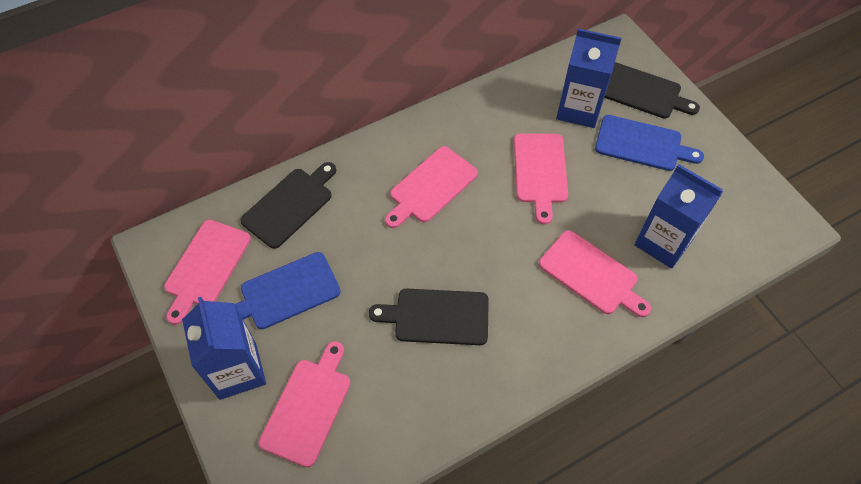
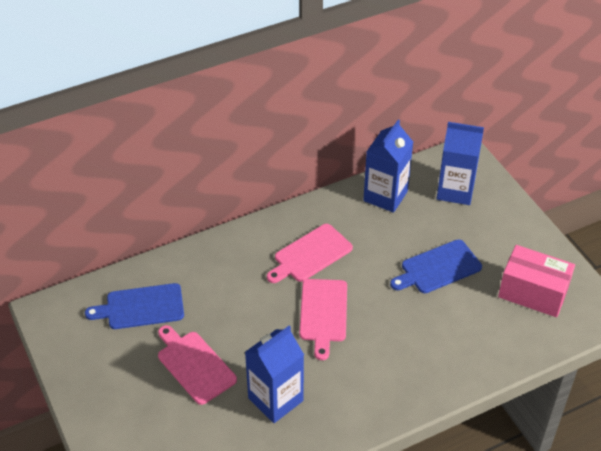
black cutting board: 3 -> 0
pink box: 0 -> 1
pink cutting board: 5 -> 3

